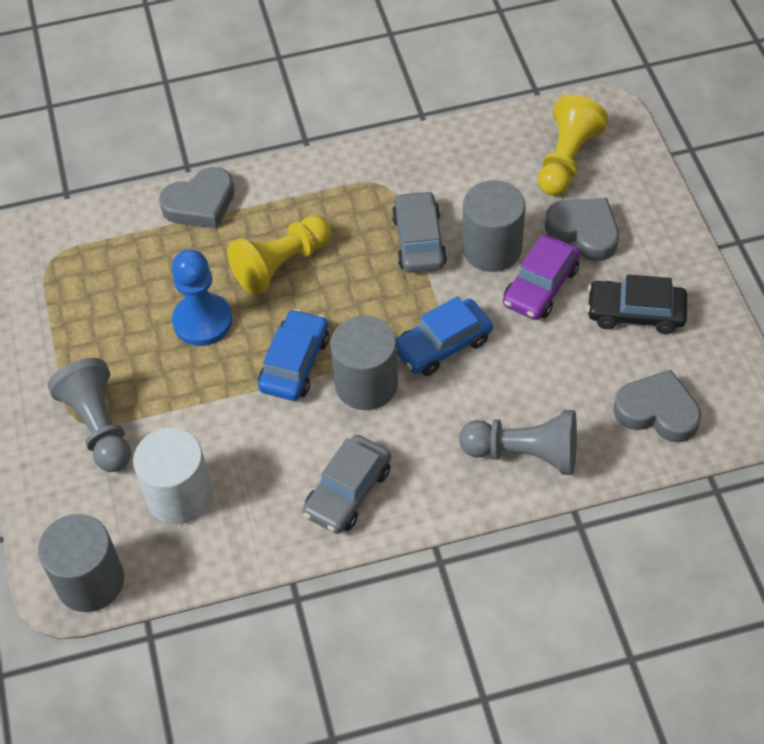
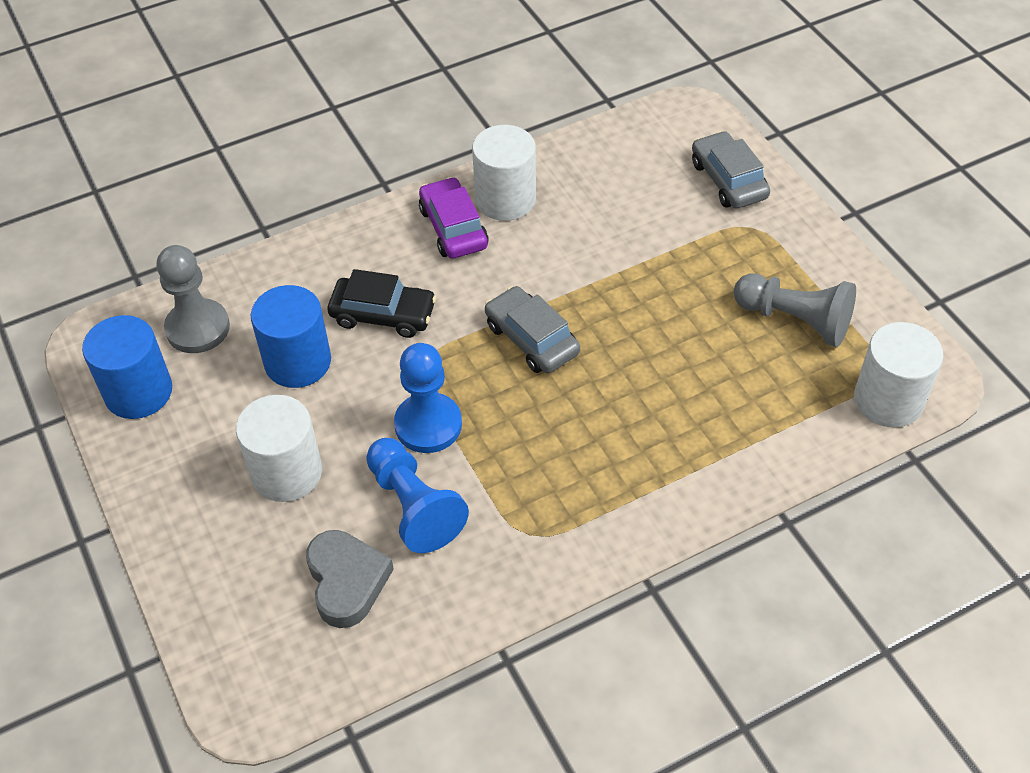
blue car: 2 -> 0
blue cylinder: 0 -> 2
blue pawn: 1 -> 2
grey cylinder: 3 -> 0
grey heart: 3 -> 1
white cylinder: 1 -> 3
yellow pawn: 2 -> 0

